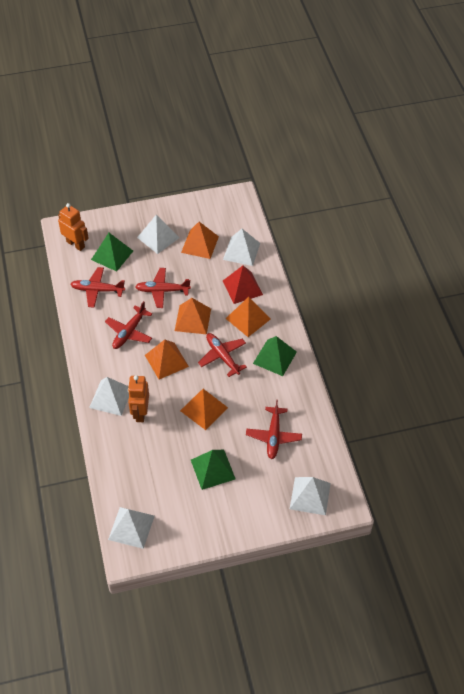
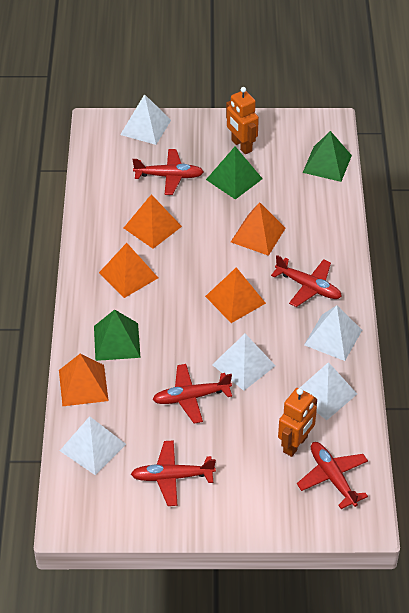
red pyramid: 1 -> 0

